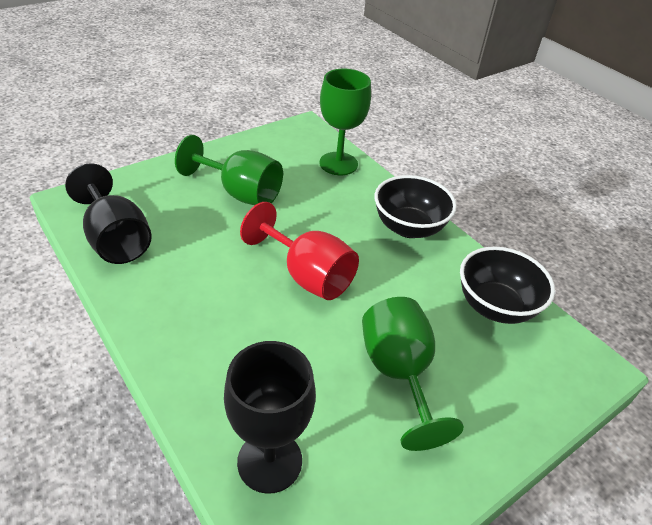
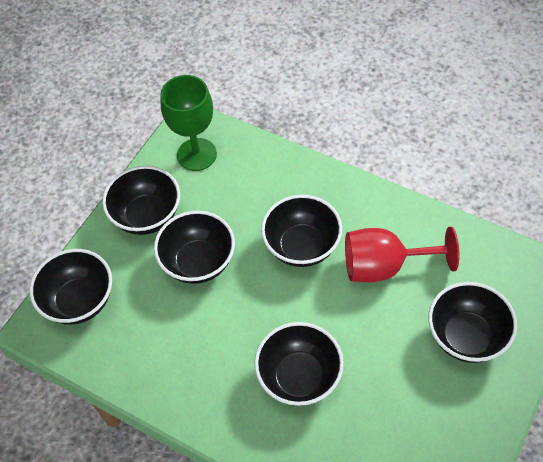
black bowl: 2 -> 6
black goblet: 2 -> 0
green goblet: 3 -> 1

